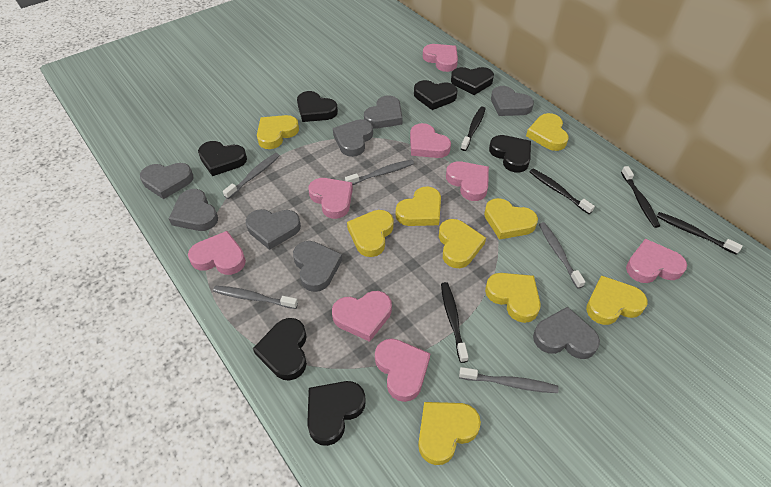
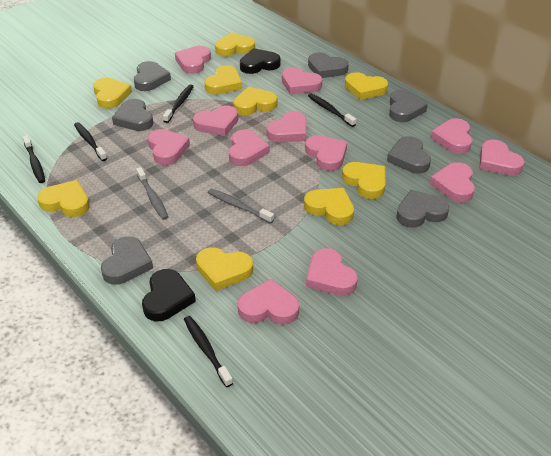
black heart: 7 -> 2
grey heart: 8 -> 7
grey toothbrush: 5 -> 2
pink heart: 8 -> 12

